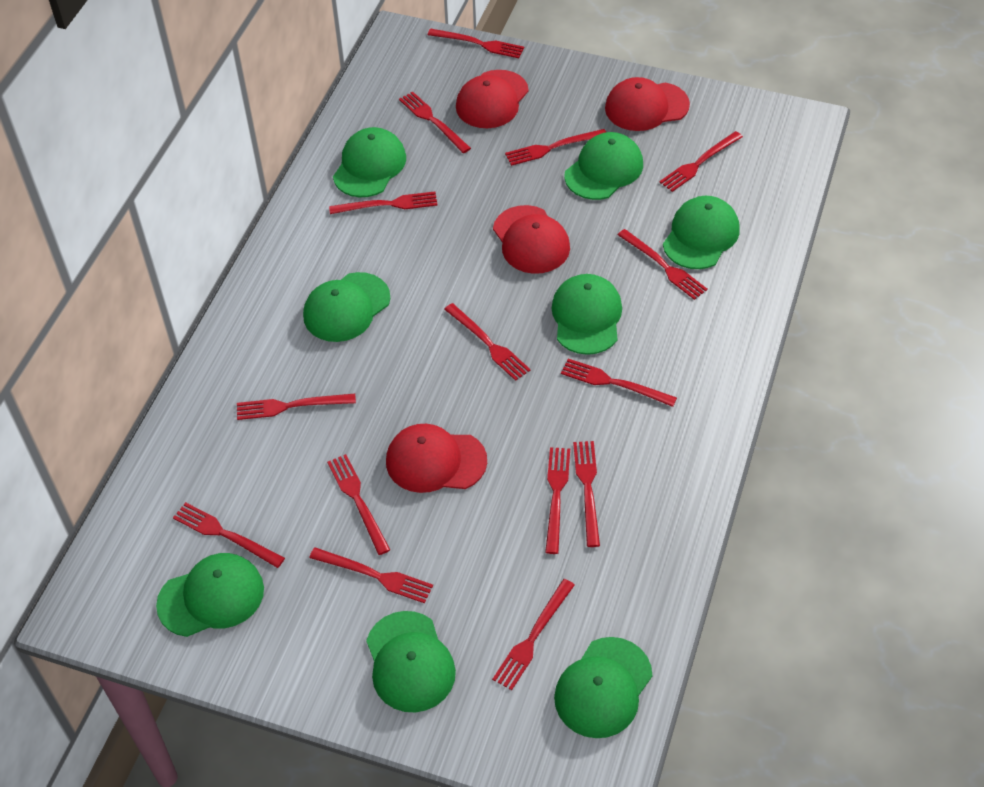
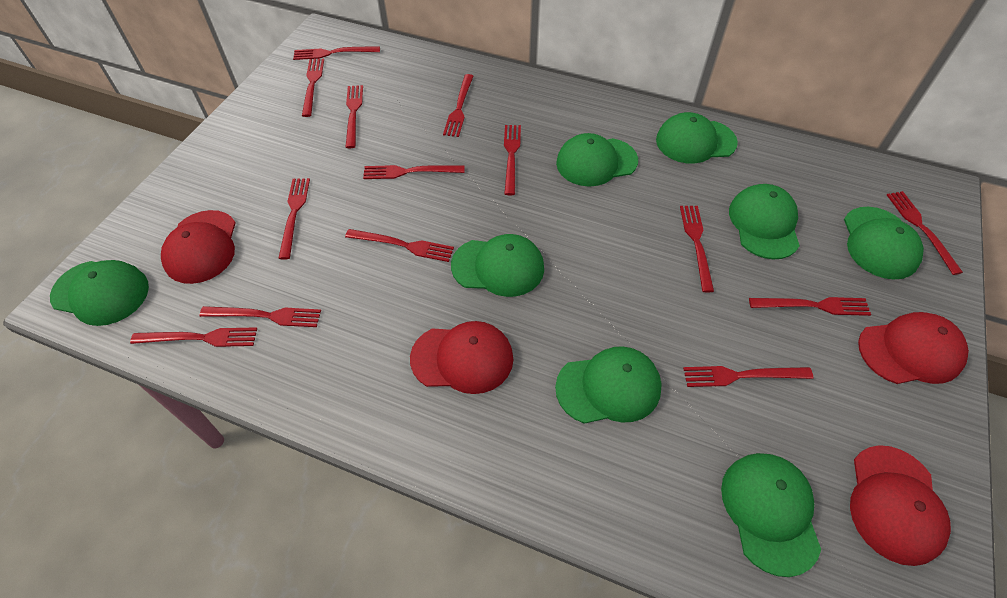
red fork: 15 -> 14

